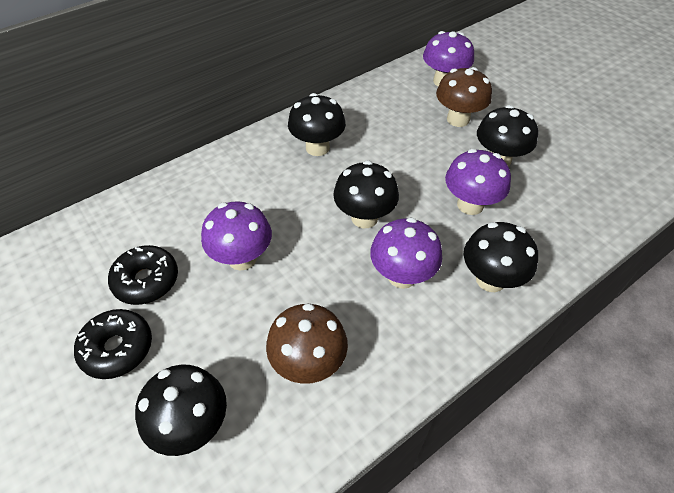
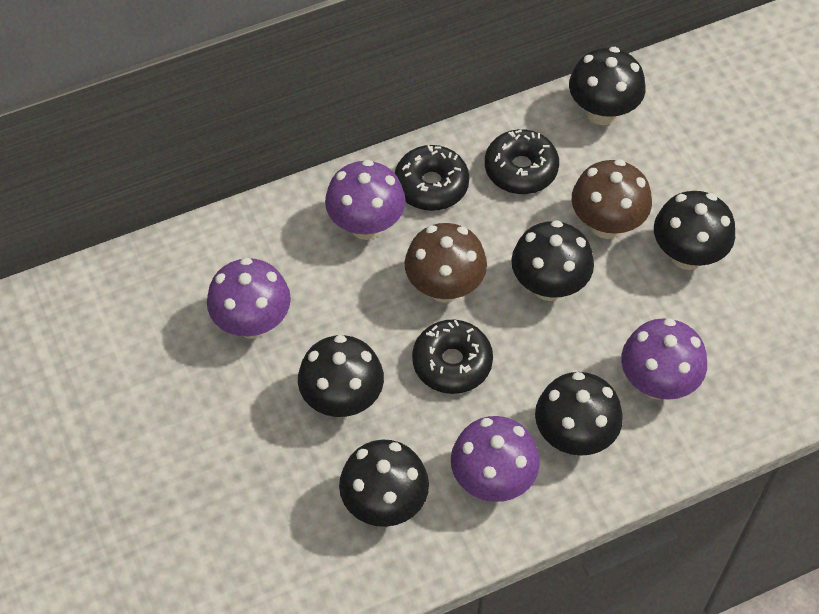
black donut: 2 -> 3
black mushroom: 5 -> 6

